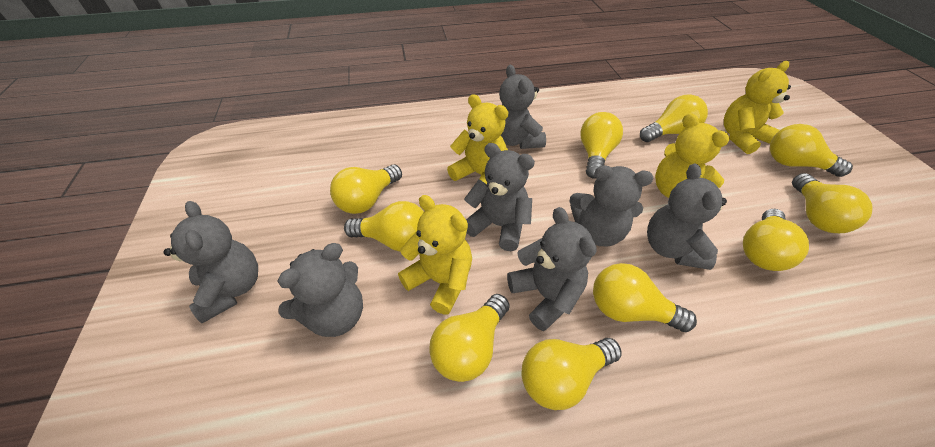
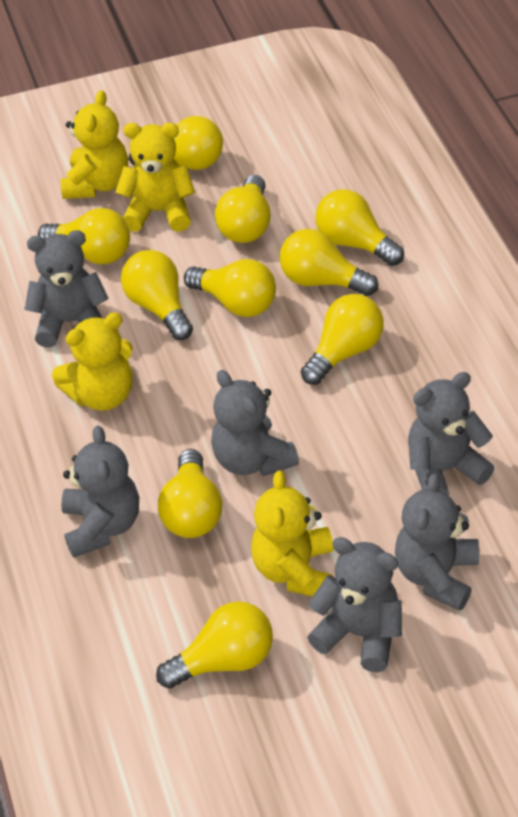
grey teddy bear: 7 -> 6

